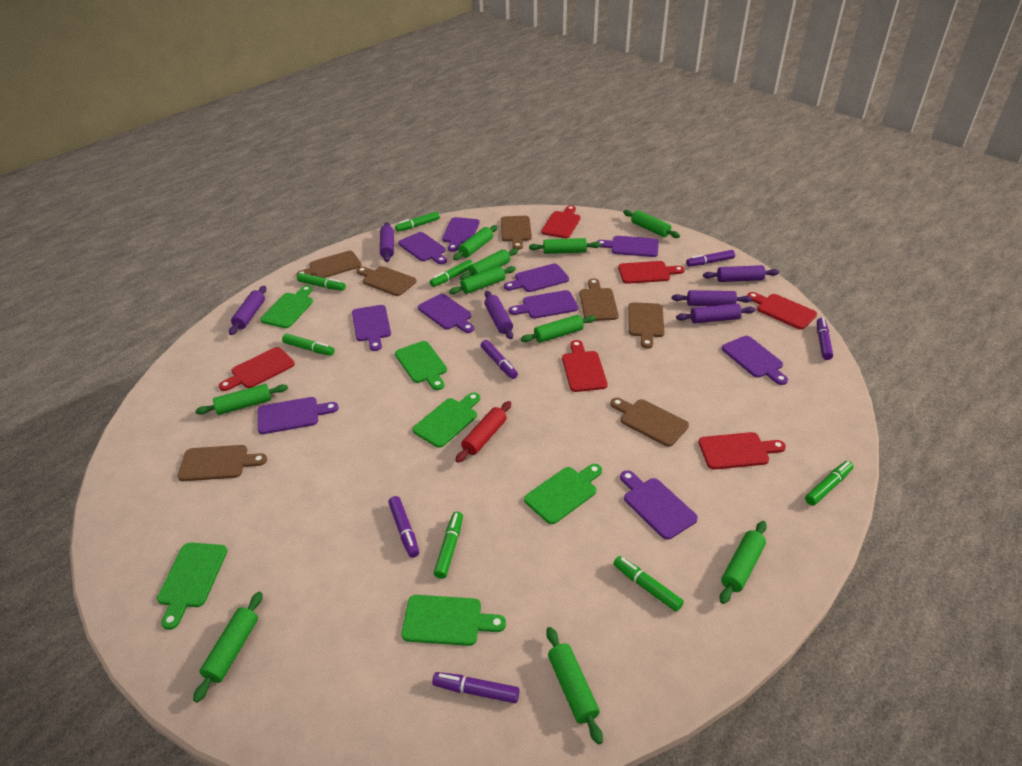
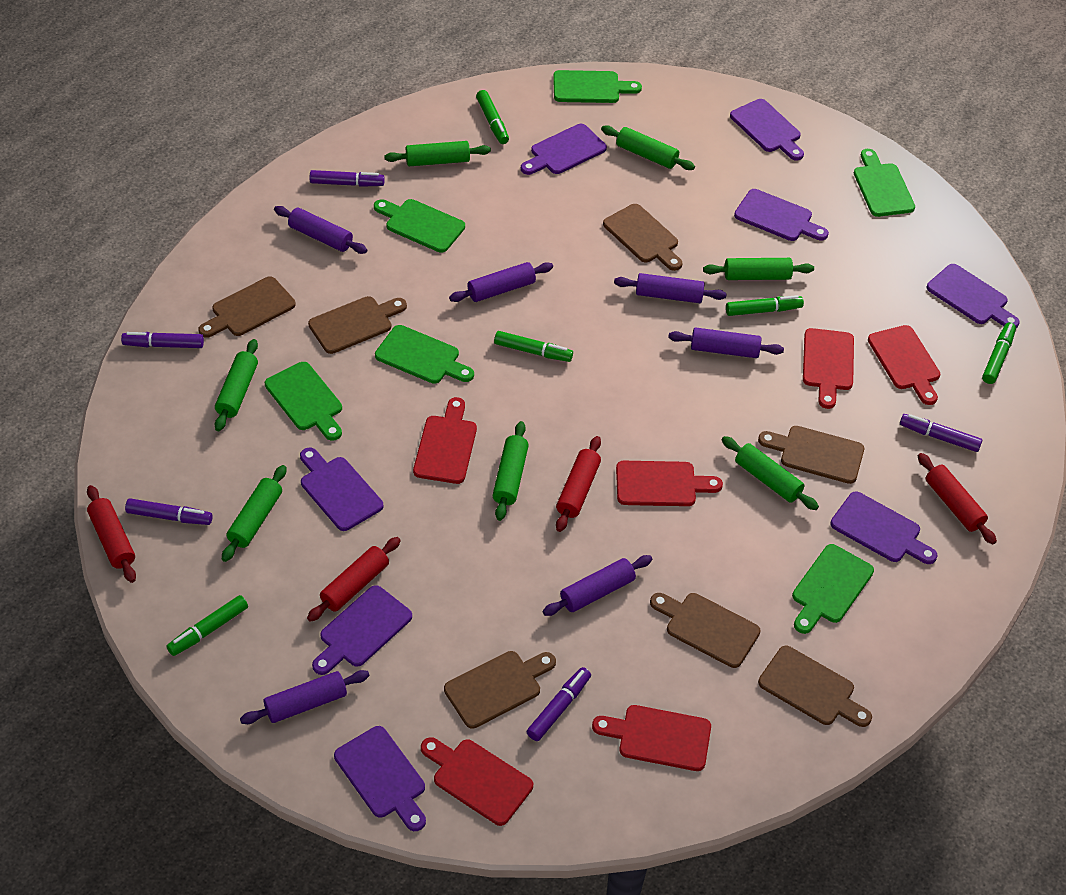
green marker: 7 -> 5
green rolling pin: 10 -> 7
purple cutting board: 10 -> 8
red rolling pin: 1 -> 4

